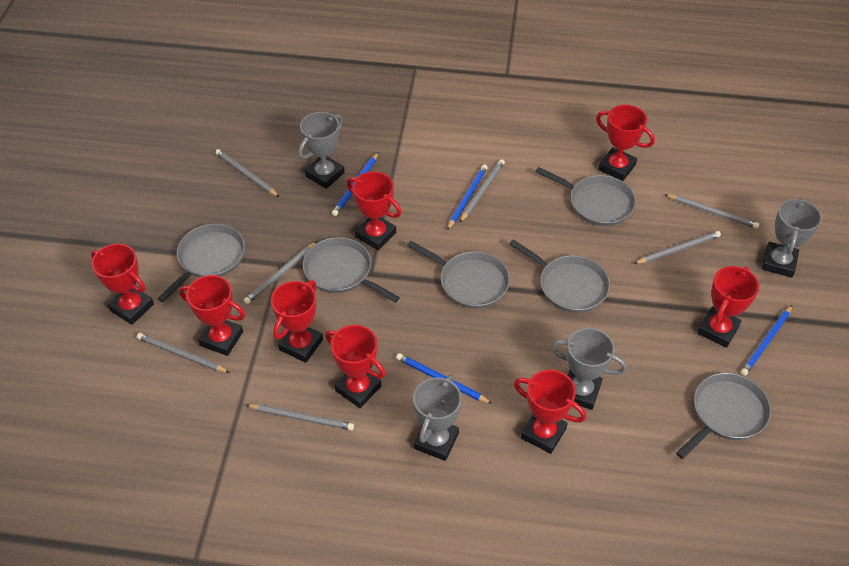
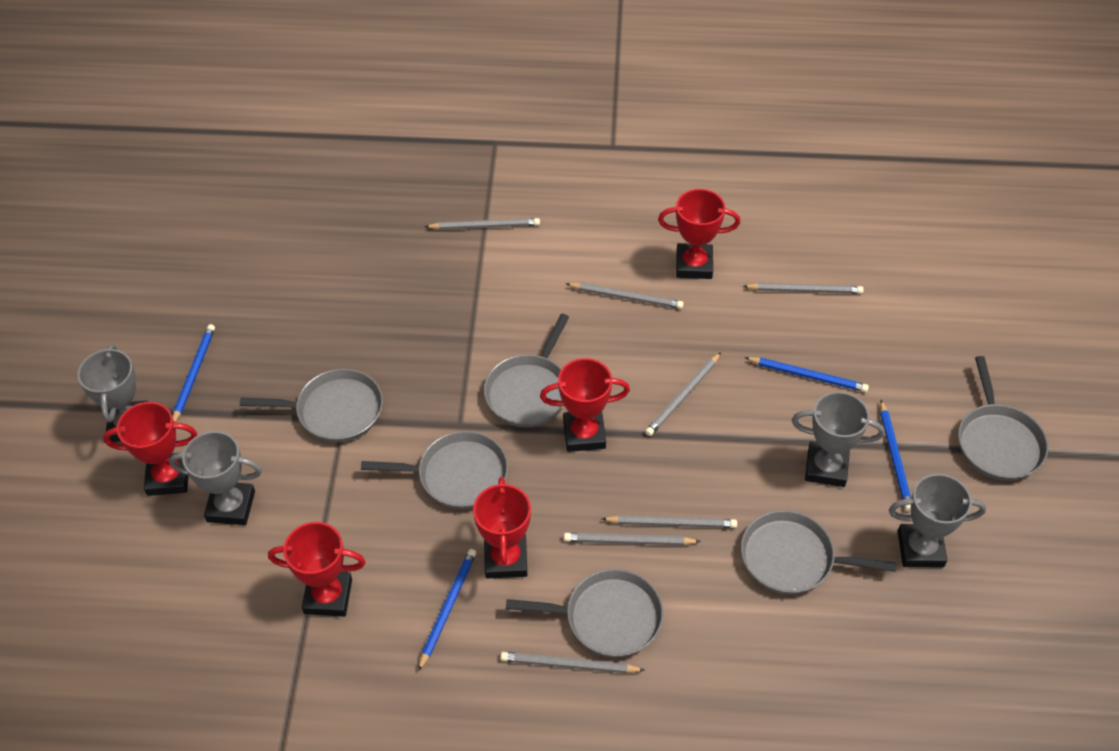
red trophy: 8 -> 5

